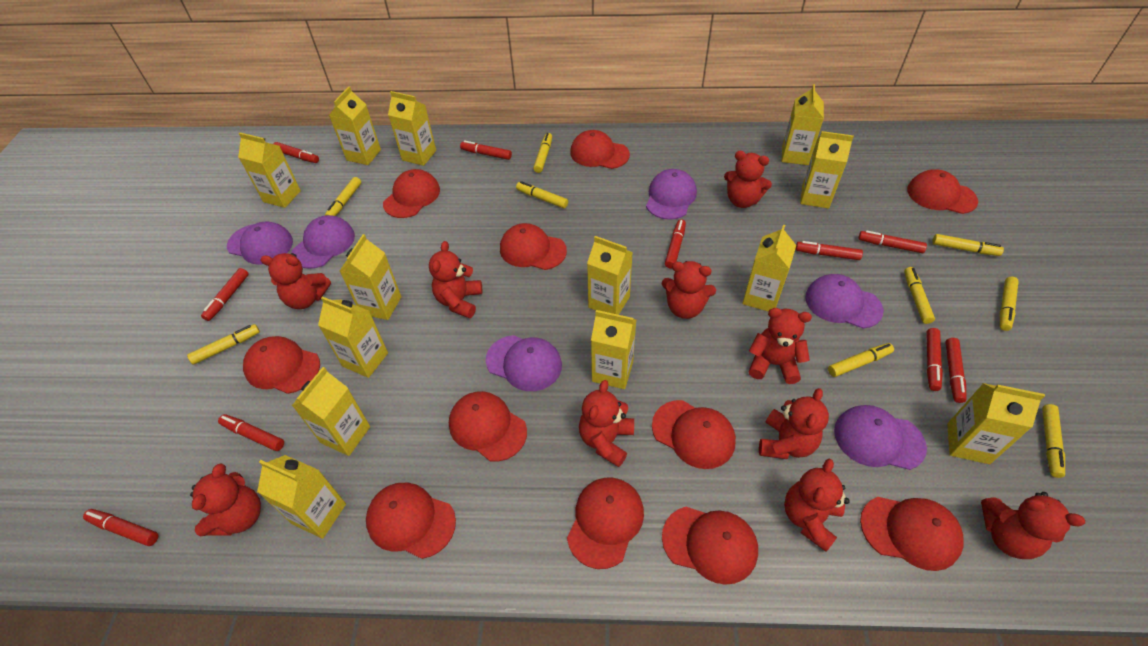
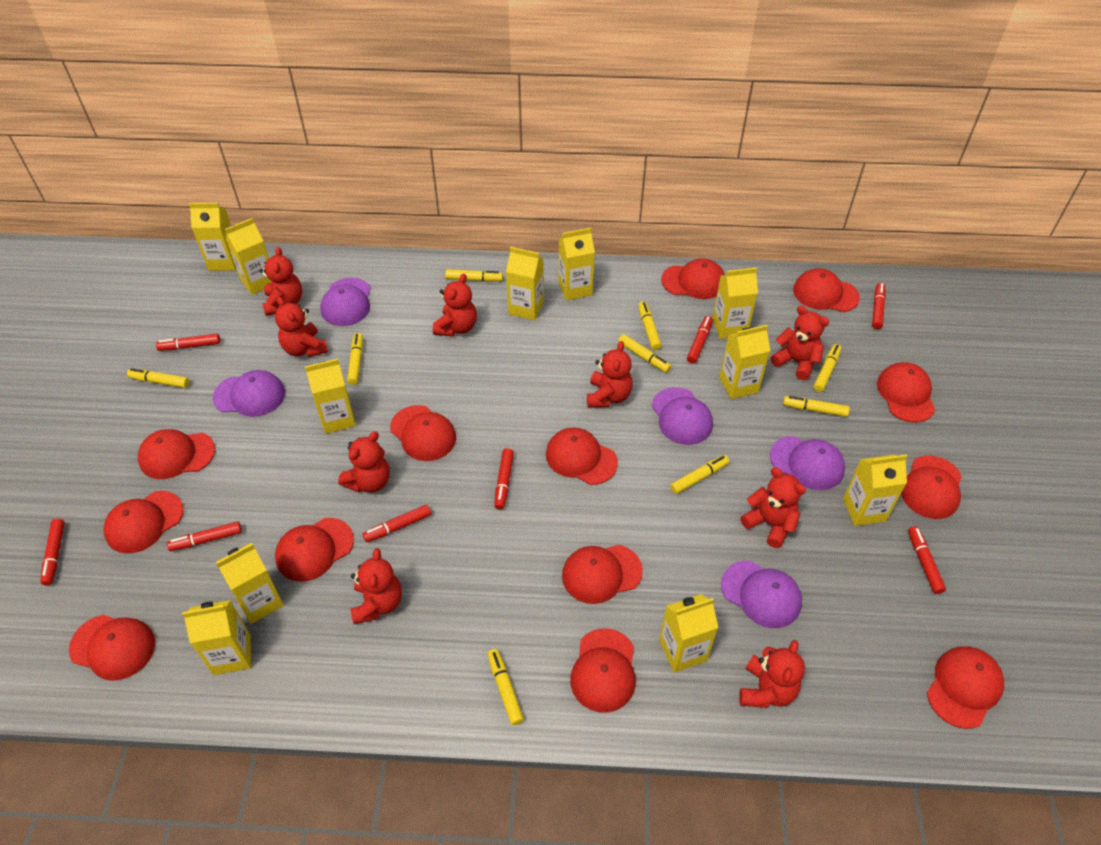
purple cap: 6 -> 5
red cap: 11 -> 13
red marker: 10 -> 8
red teddy bear: 10 -> 9
yellow carton: 13 -> 11

